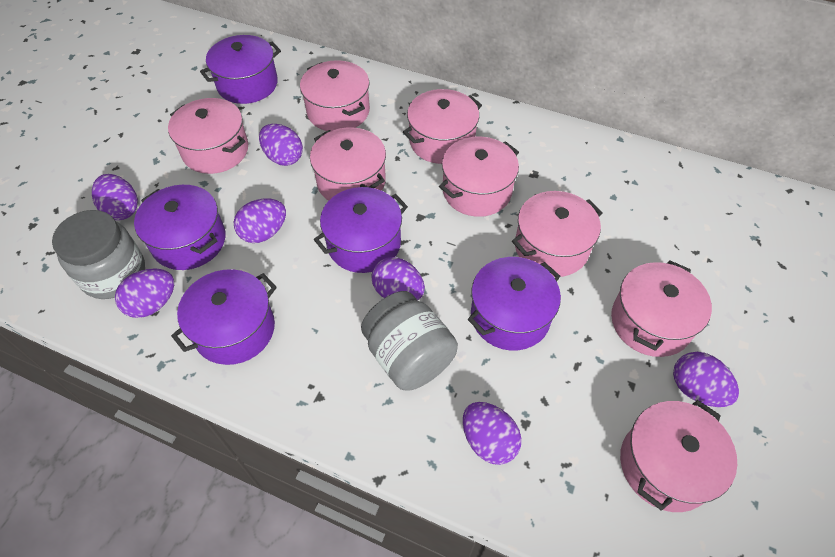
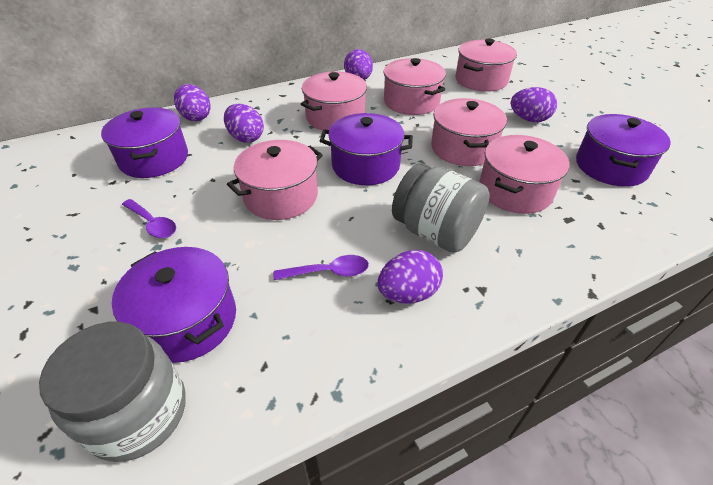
pink pot: 8 -> 6
purple egg: 7 -> 5
purple pot: 5 -> 4
purple spoon: 0 -> 2

